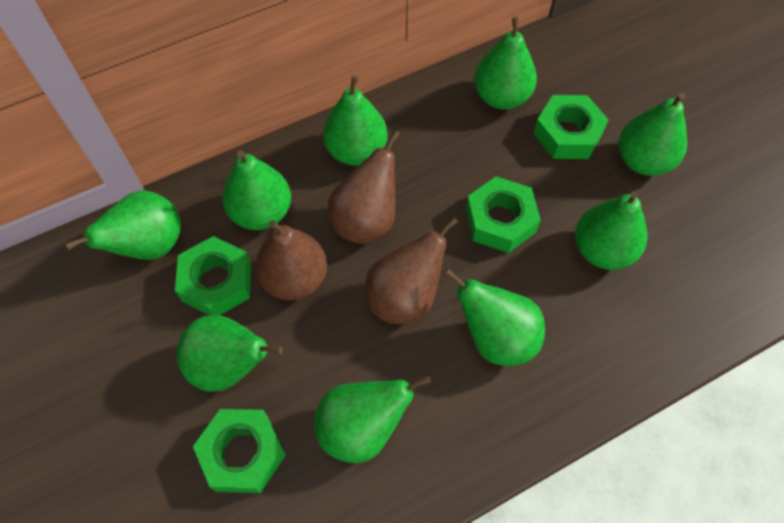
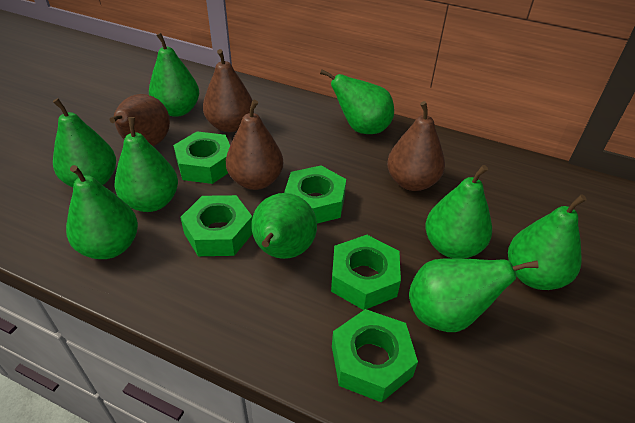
brown pear: 3 -> 4
green nut: 4 -> 5

